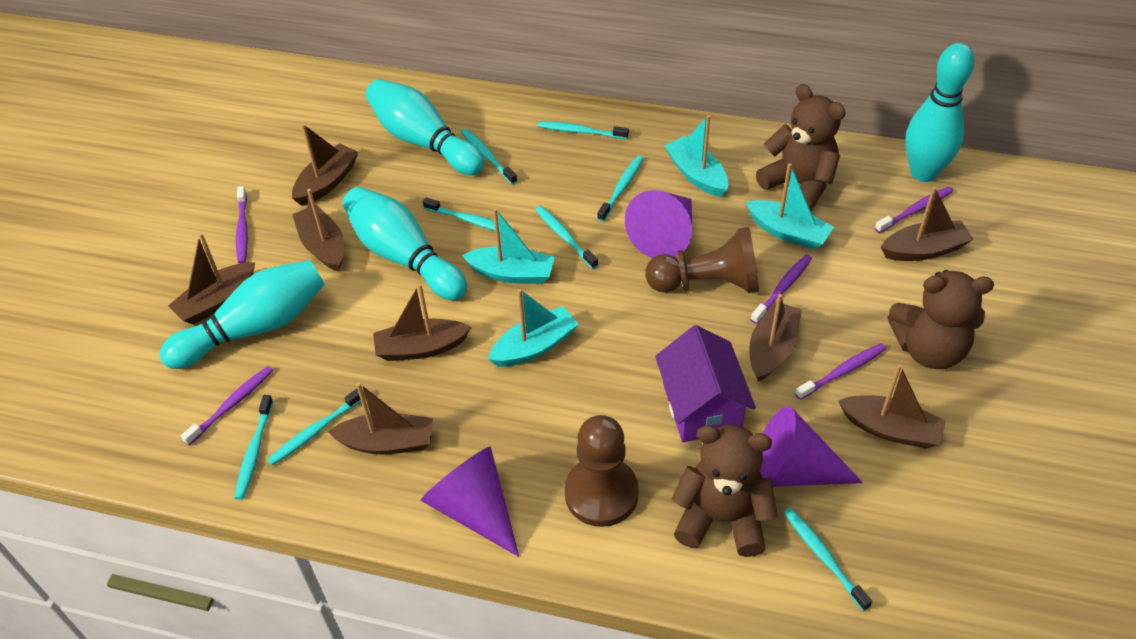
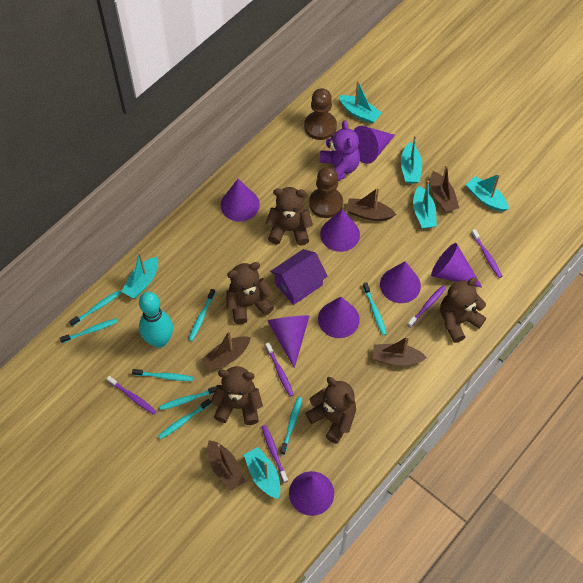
brown boat: 8 -> 5
brown teddy bear: 3 -> 5
purple cone: 3 -> 8
purple teddy bear: 0 -> 1
turquoise boat: 4 -> 6
turquoise bowling pin: 4 -> 1

